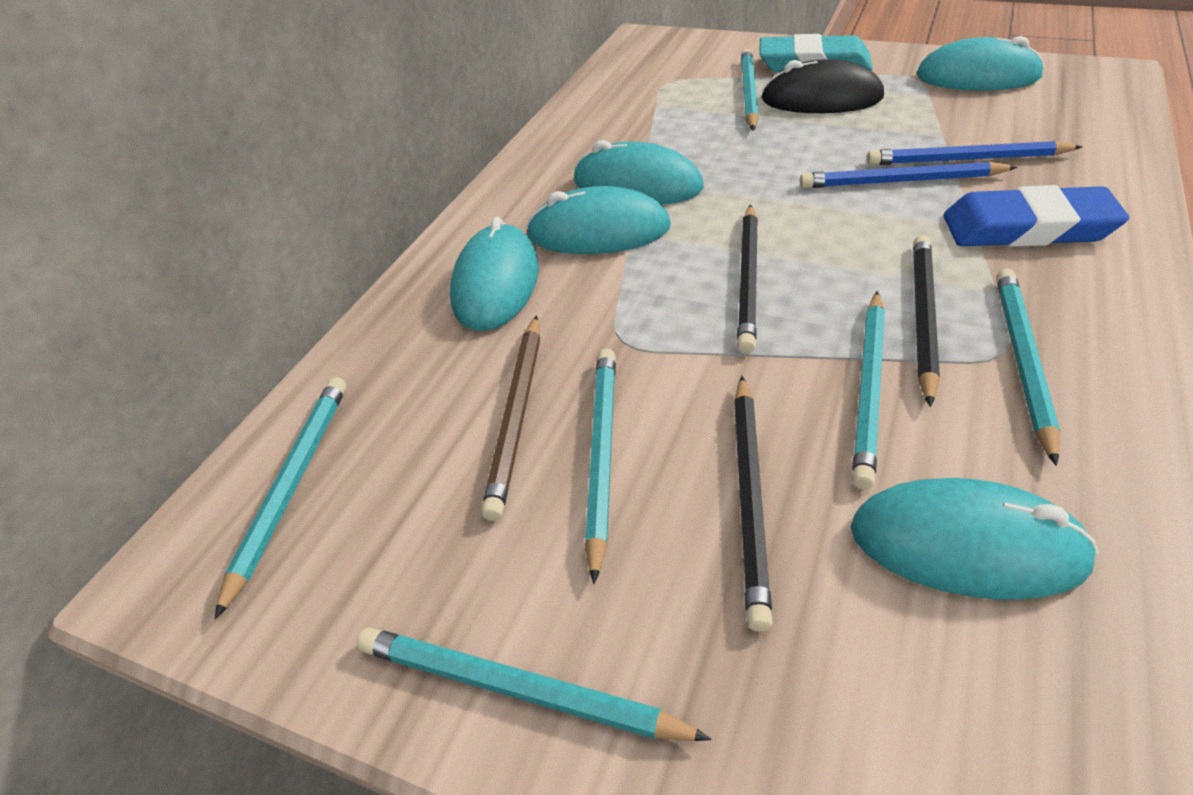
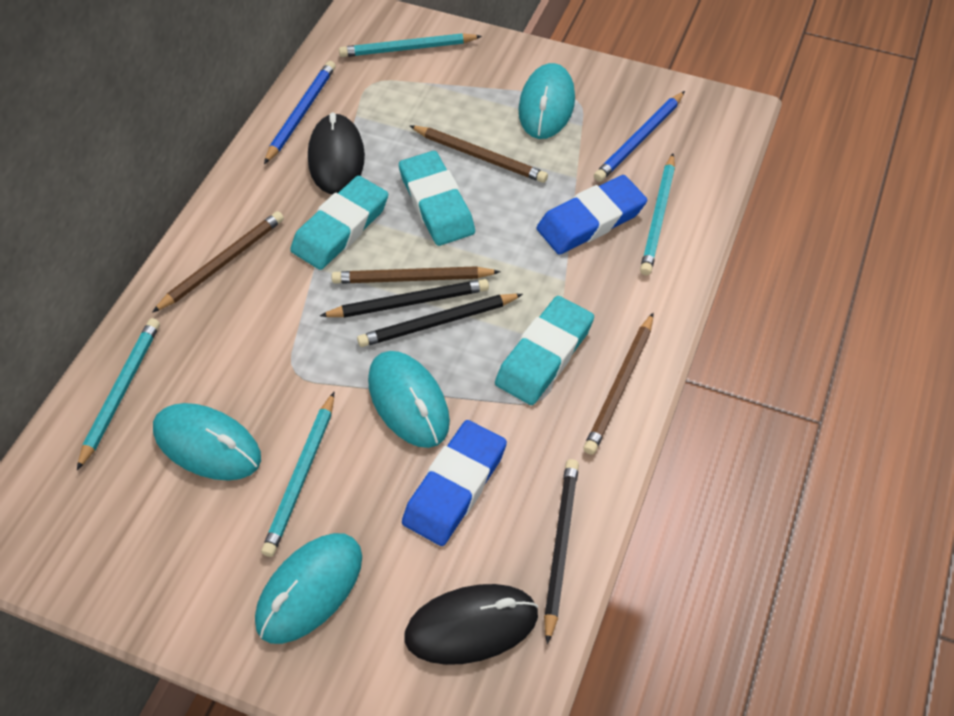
black mouse: 1 -> 2
blue eraser: 1 -> 2
brown pencil: 1 -> 4
turquoise eraser: 1 -> 3
turquoise mouse: 5 -> 4
turquoise pencil: 6 -> 4

